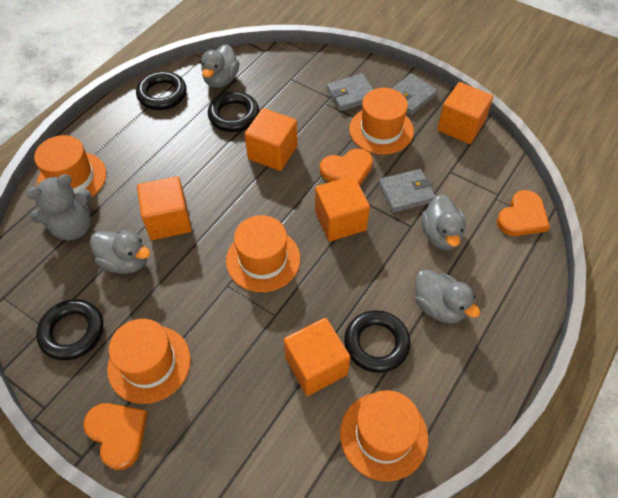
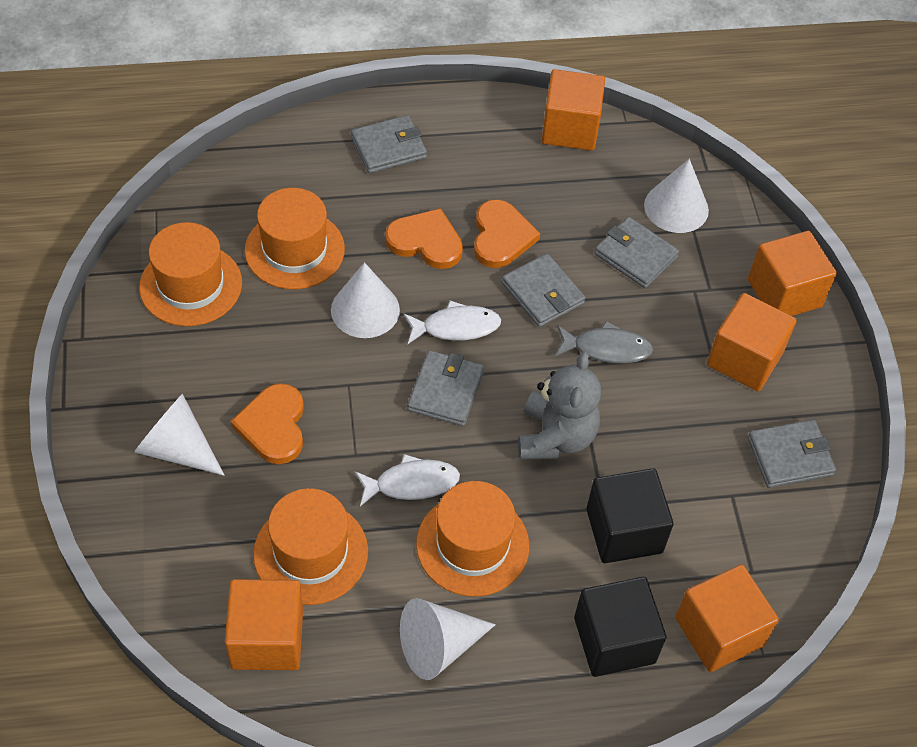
black cube: 0 -> 2
black ring: 4 -> 0
grey duck: 4 -> 0
grey fish: 0 -> 1
grey wallet: 3 -> 5
orange hat: 5 -> 4
white cone: 0 -> 4
white fish: 0 -> 2

